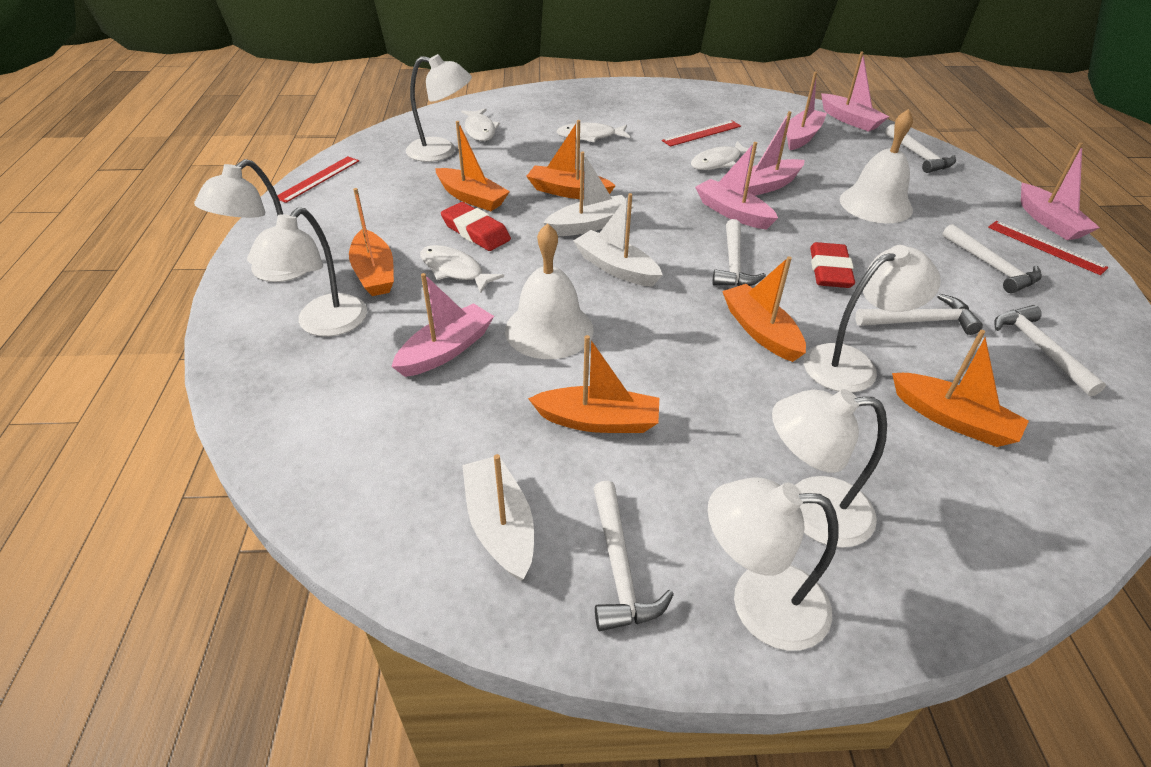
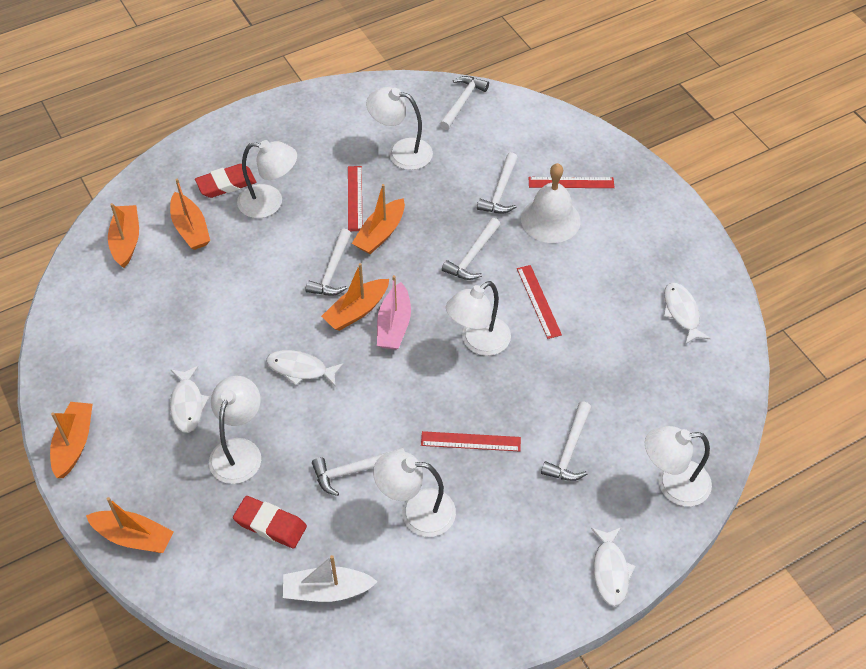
pink boat: 6 -> 1
red ruler: 3 -> 4
white bell: 2 -> 1
white boat: 3 -> 1

